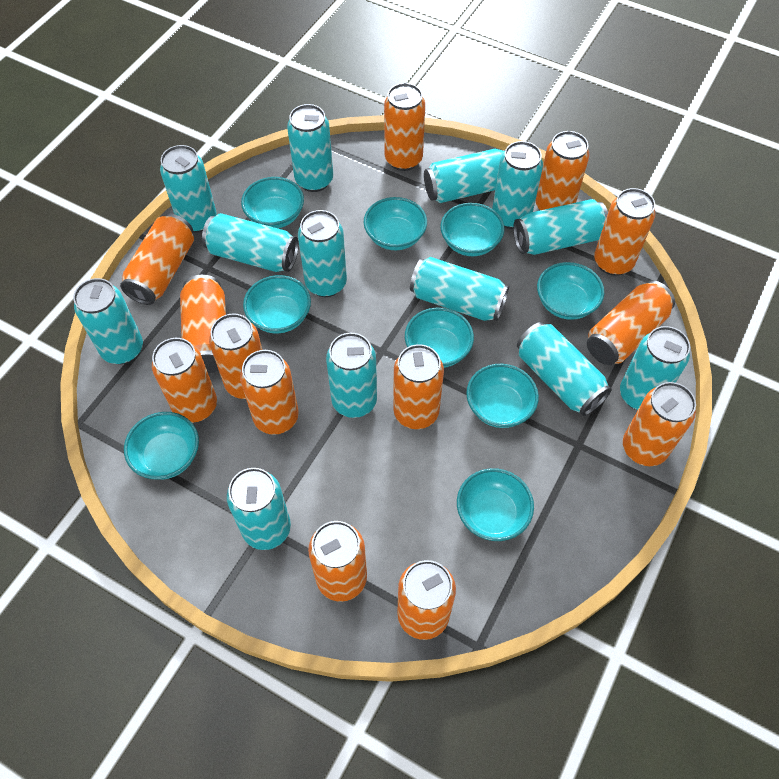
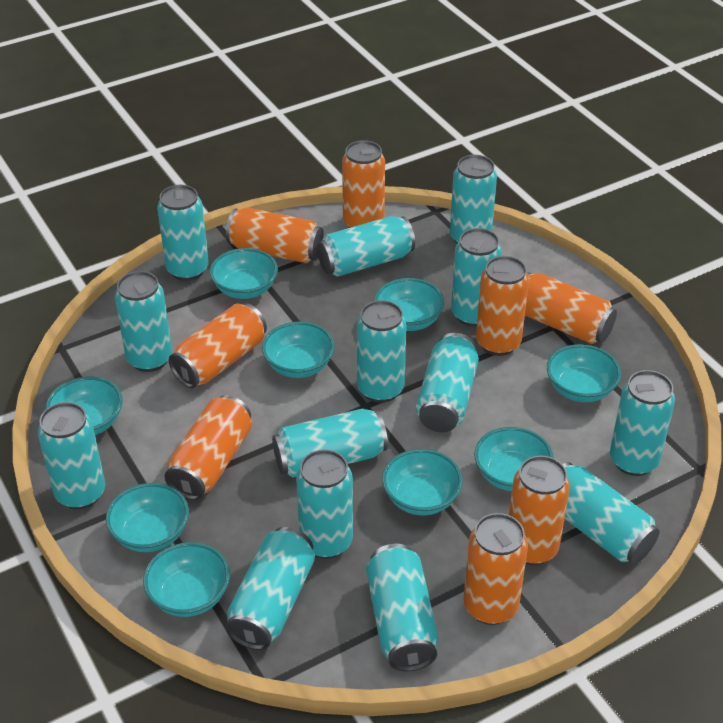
orange can: 13 -> 8
turquoise can: 13 -> 14

